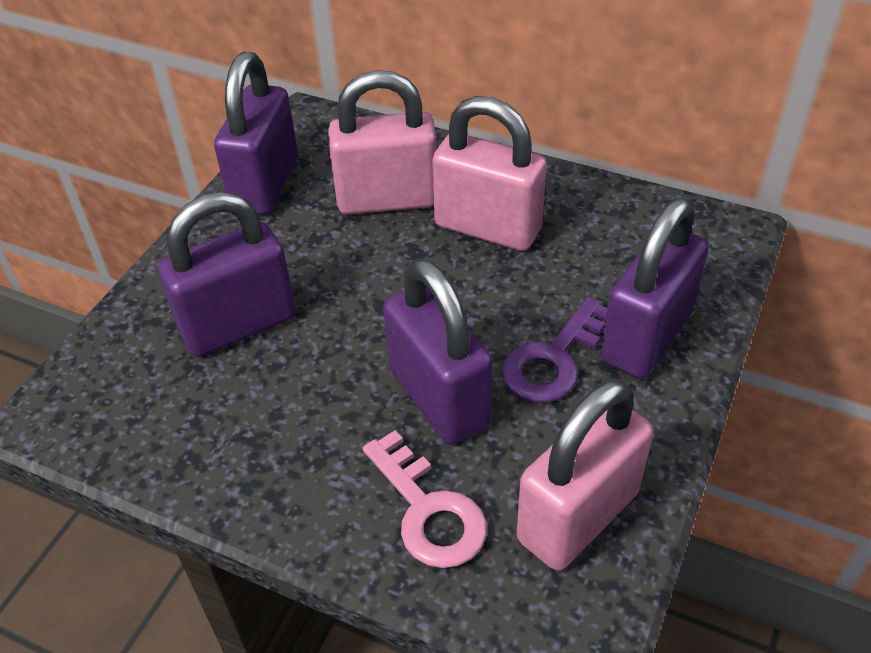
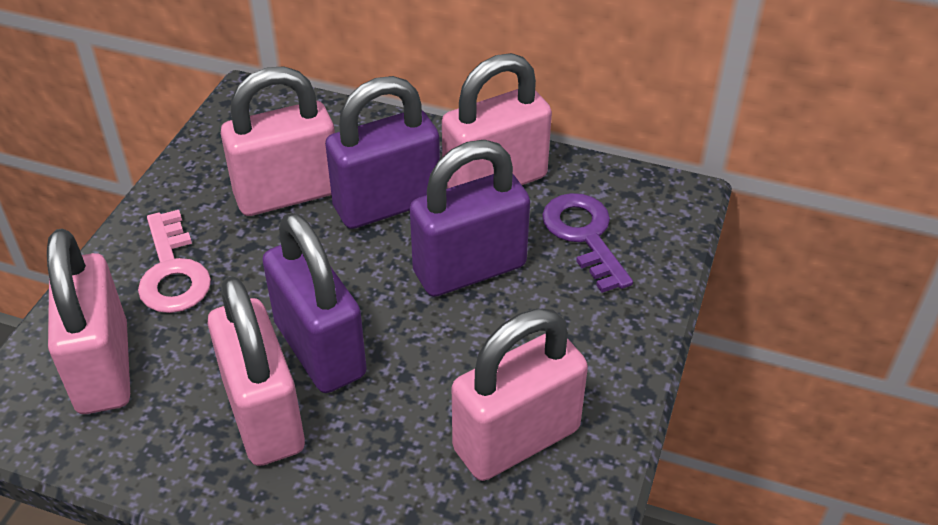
pink padlock: 3 -> 5
purple padlock: 4 -> 3

